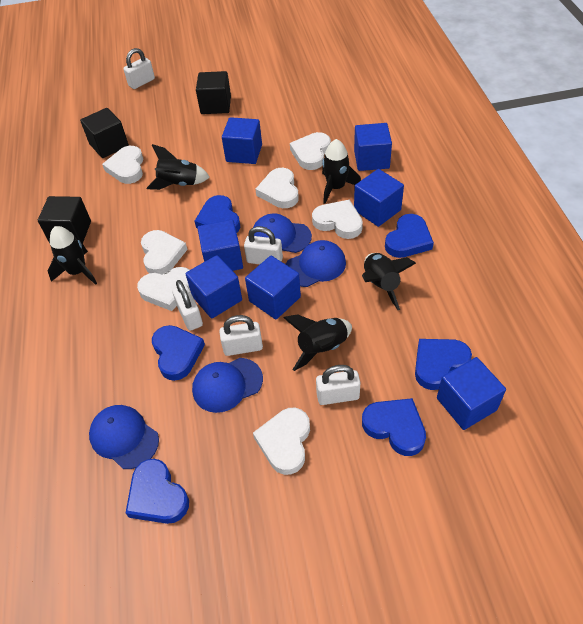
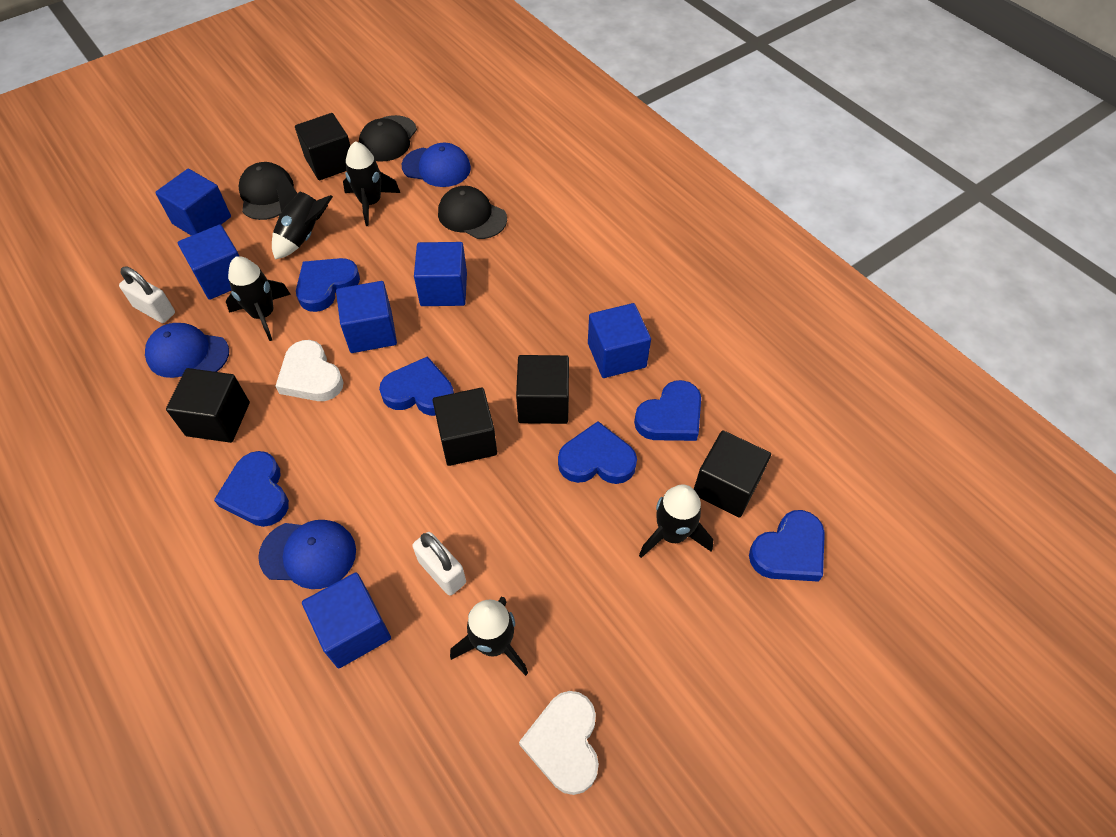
black cap: 0 -> 3
black cube: 3 -> 5
blue cap: 4 -> 3
blue cube: 7 -> 6
white heart: 7 -> 2
white padlock: 5 -> 2

